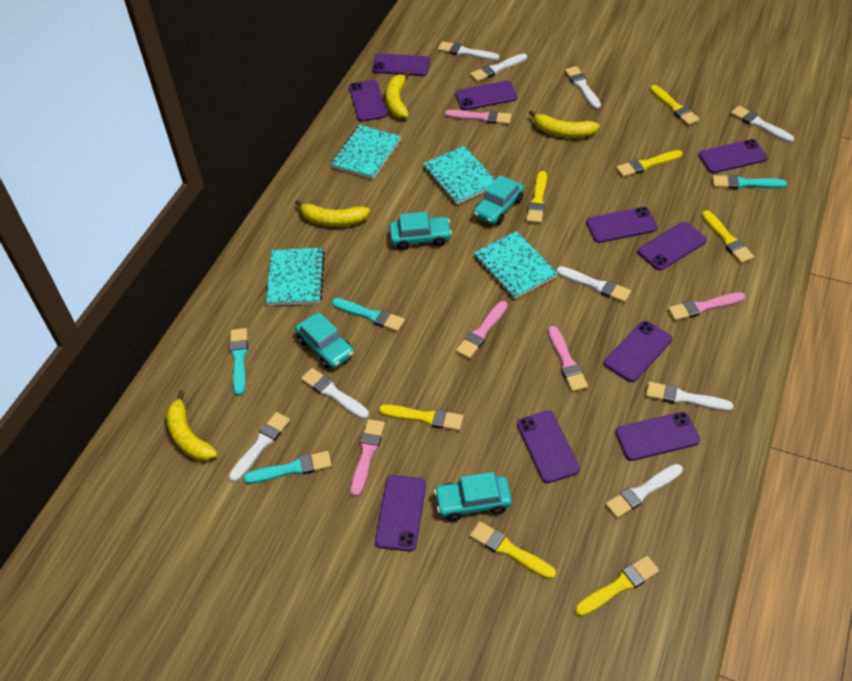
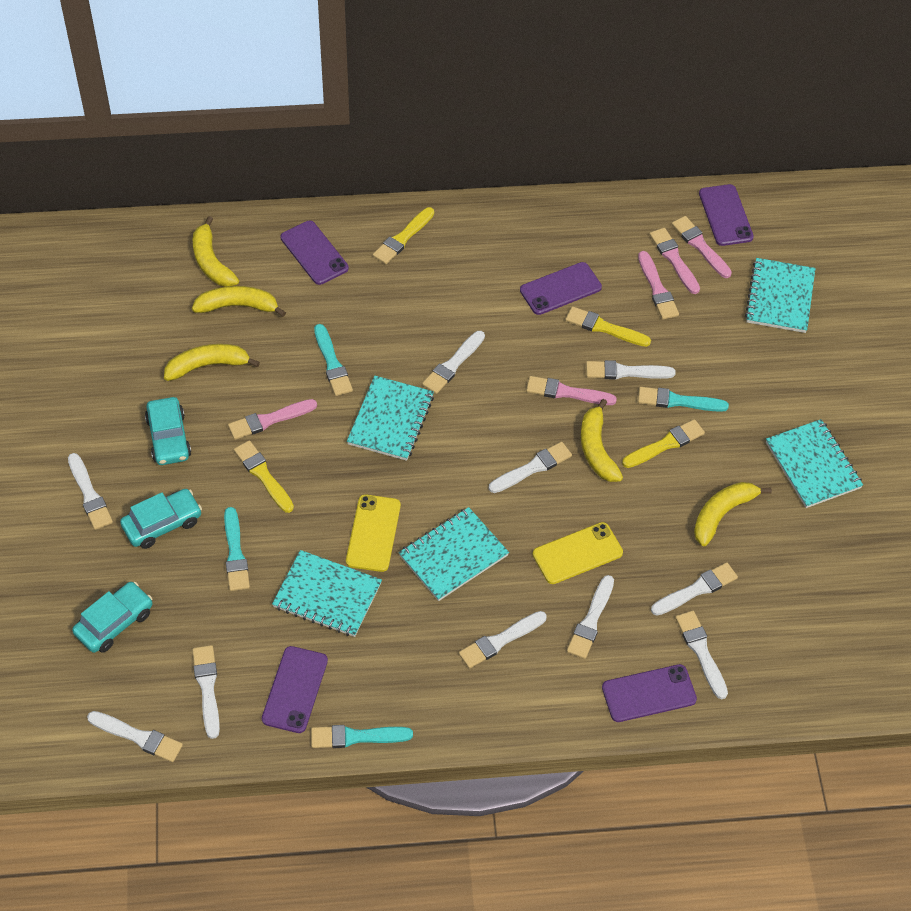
purple phone: 10 -> 5
turquoise car: 4 -> 3
turquoise notebook: 4 -> 5
white brush: 9 -> 10
yellow banana: 4 -> 5
yellow brush: 7 -> 4
yellow phone: 0 -> 2

